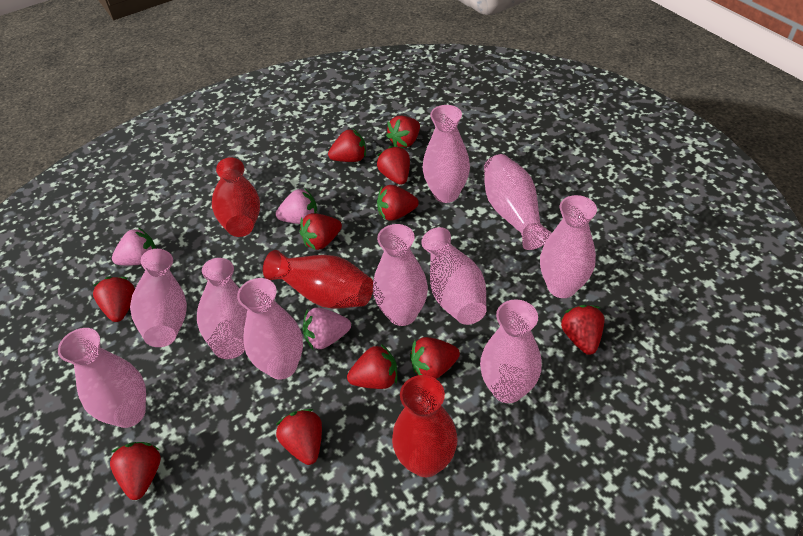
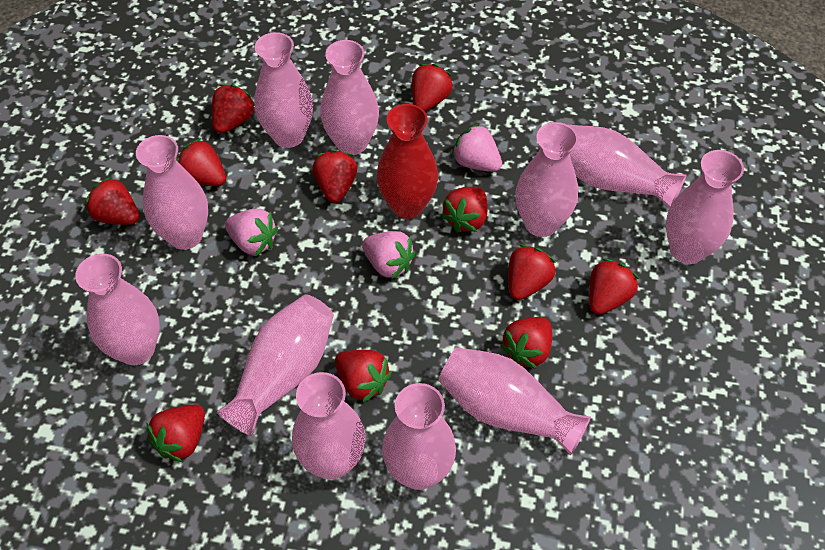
pink vase: 10 -> 11
red vase: 3 -> 1

